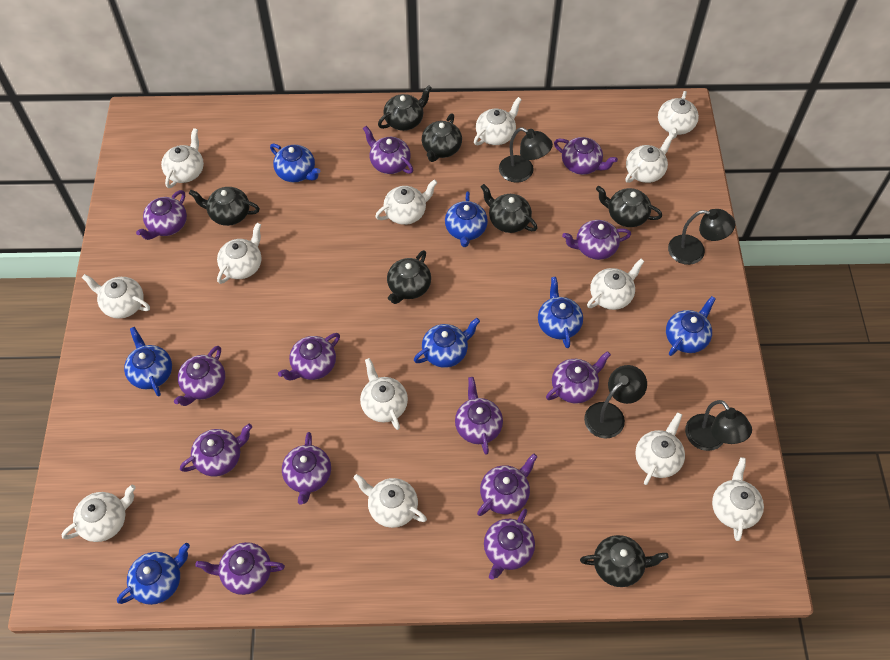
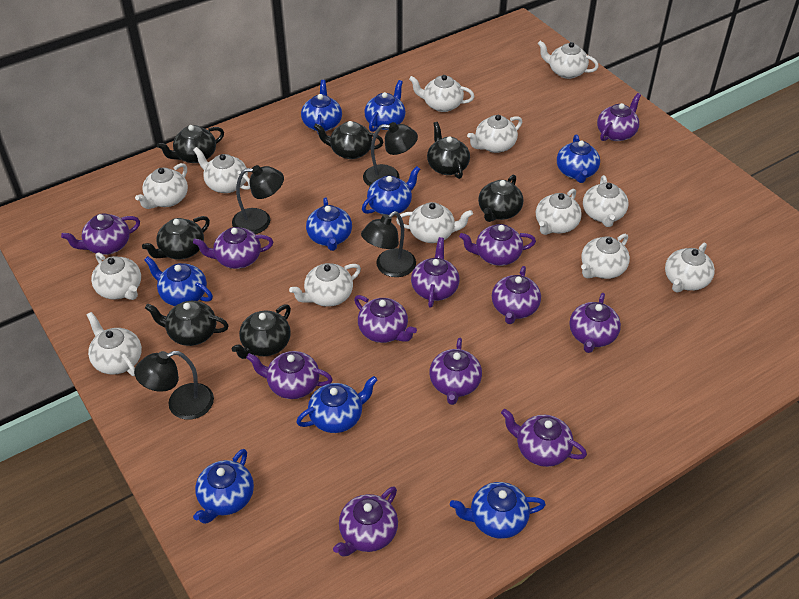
blue teapot: 7 -> 9
purple teapot: 13 -> 12

